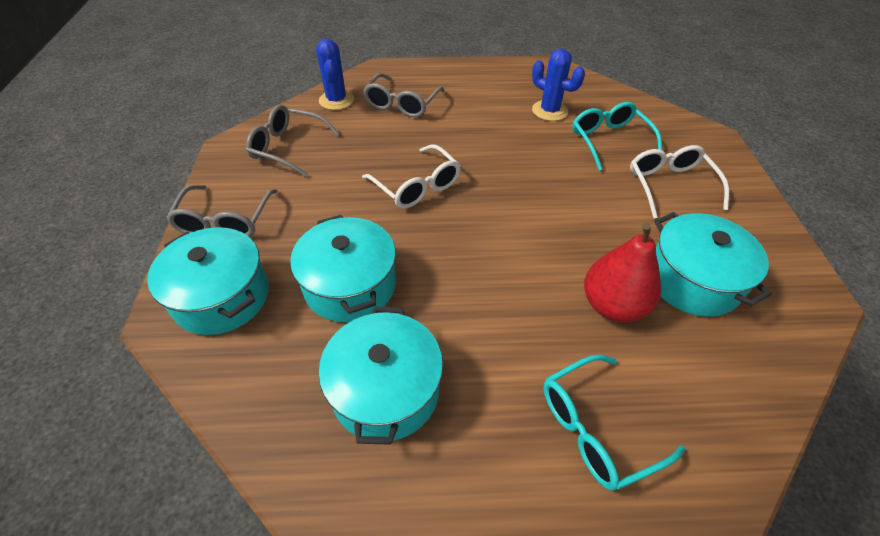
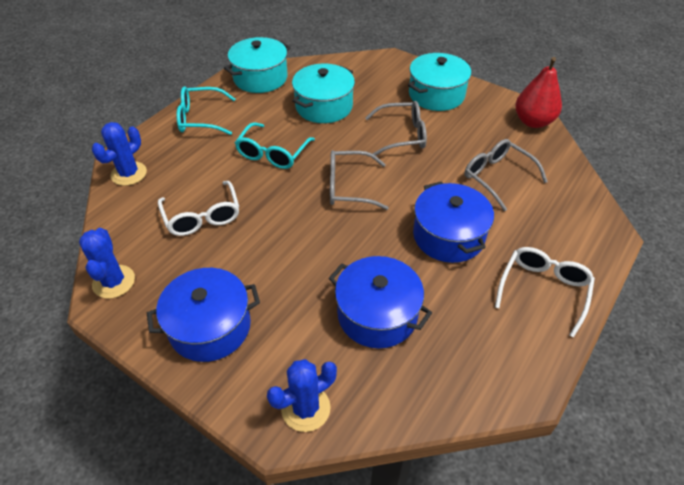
blue cactus: 2 -> 3
blue pot: 0 -> 3
turquoise pot: 4 -> 3

